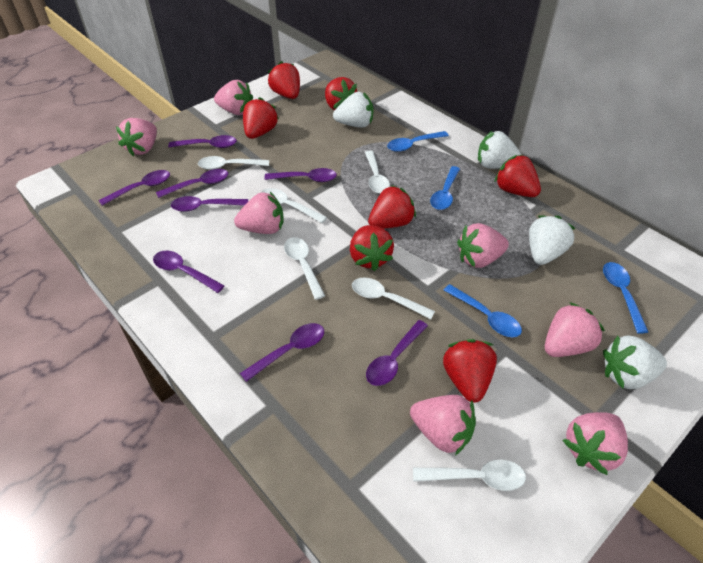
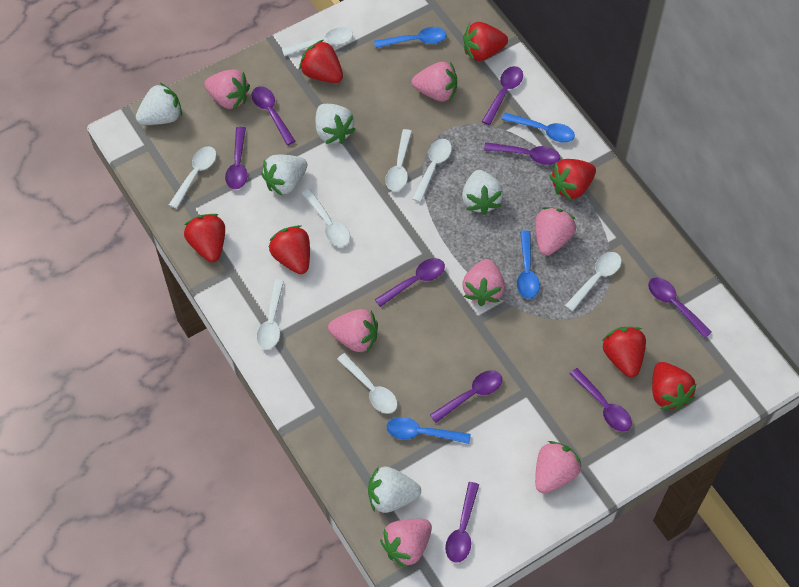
purple spoon: 8 -> 9
white spoon: 6 -> 8
white strawberry: 4 -> 5

